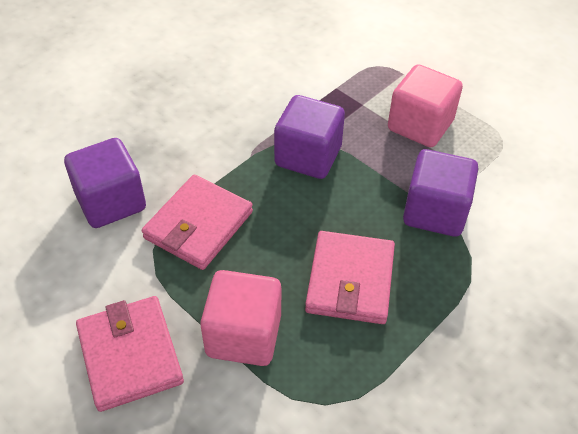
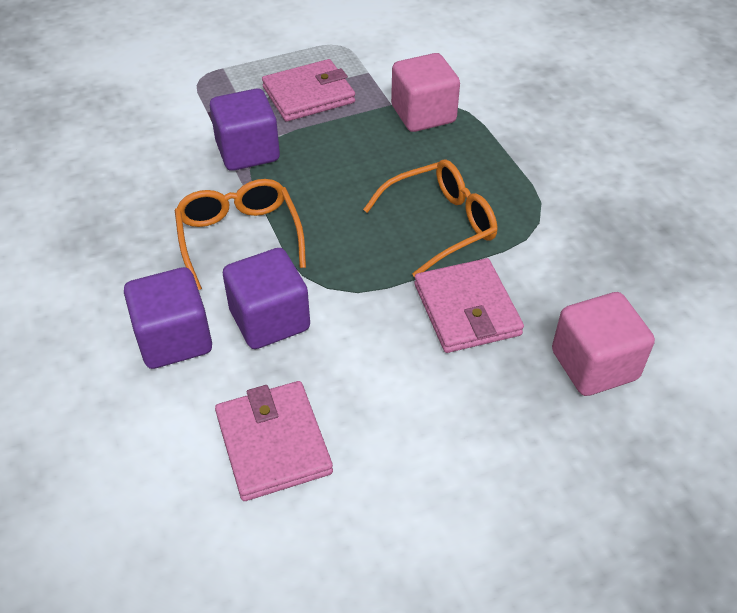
orange glasses: 0 -> 2

